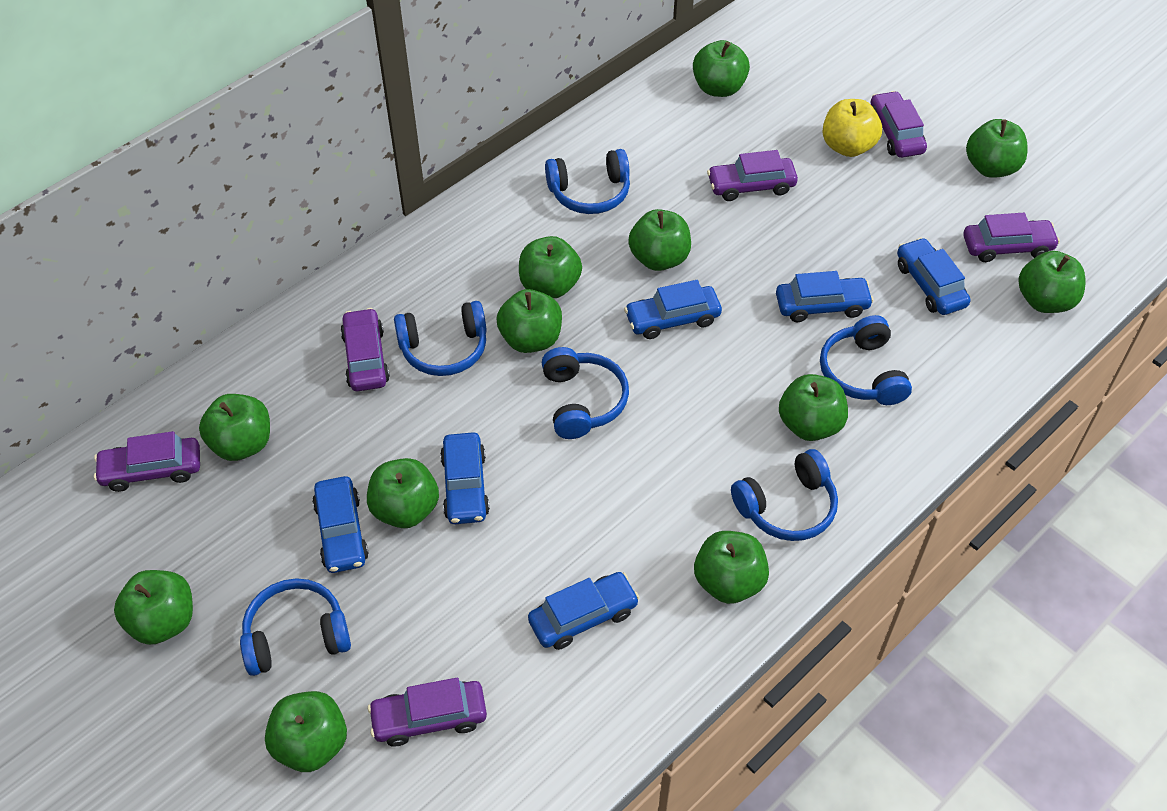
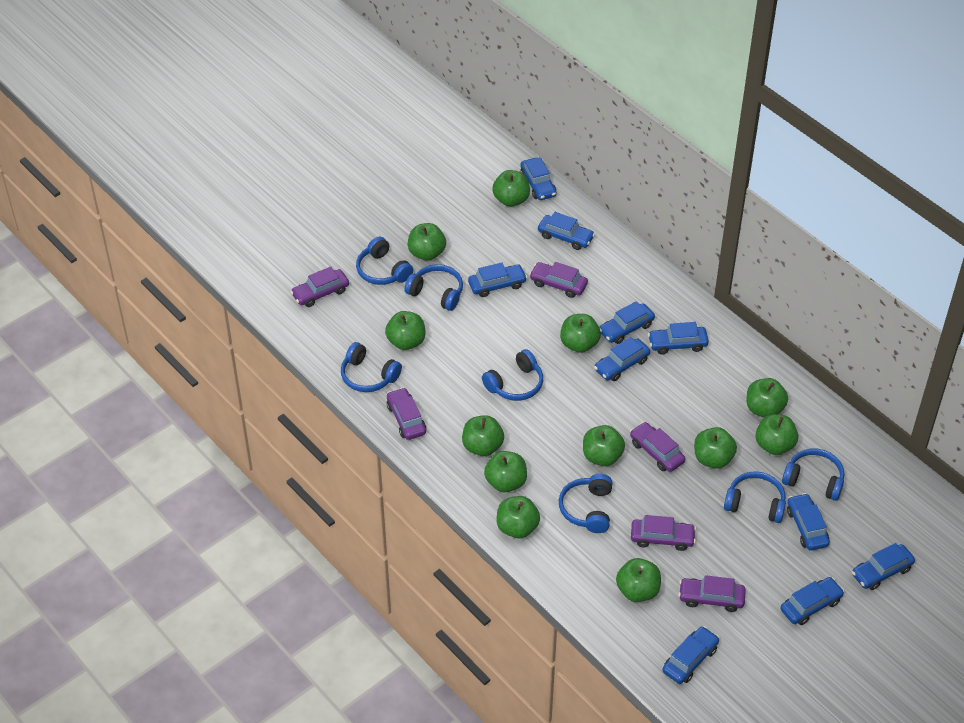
blue car: 6 -> 10
blue headphones: 6 -> 7
yellow apple: 1 -> 0

